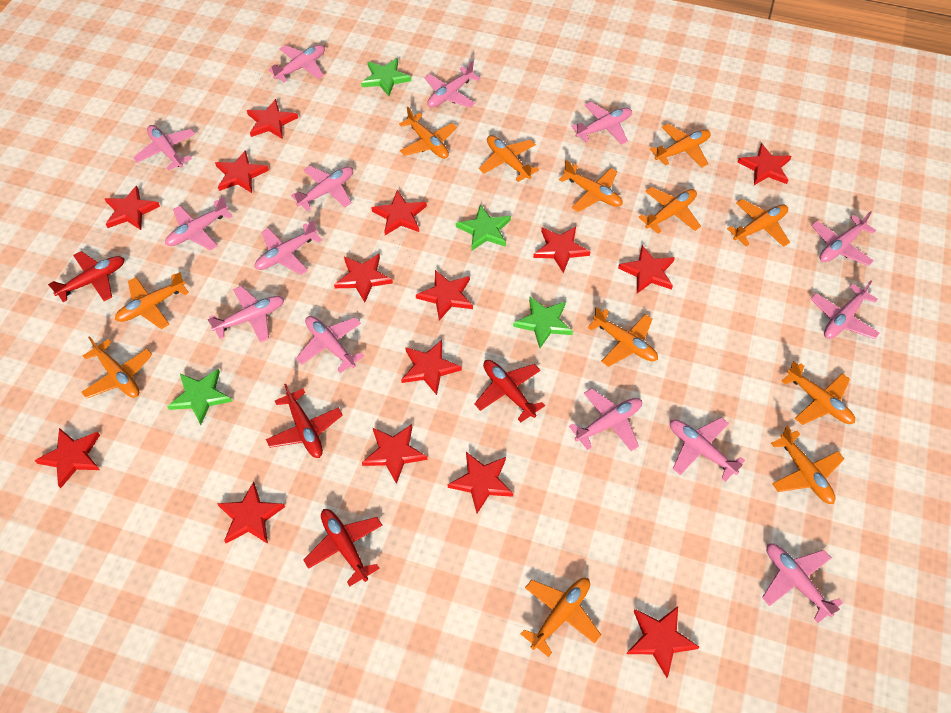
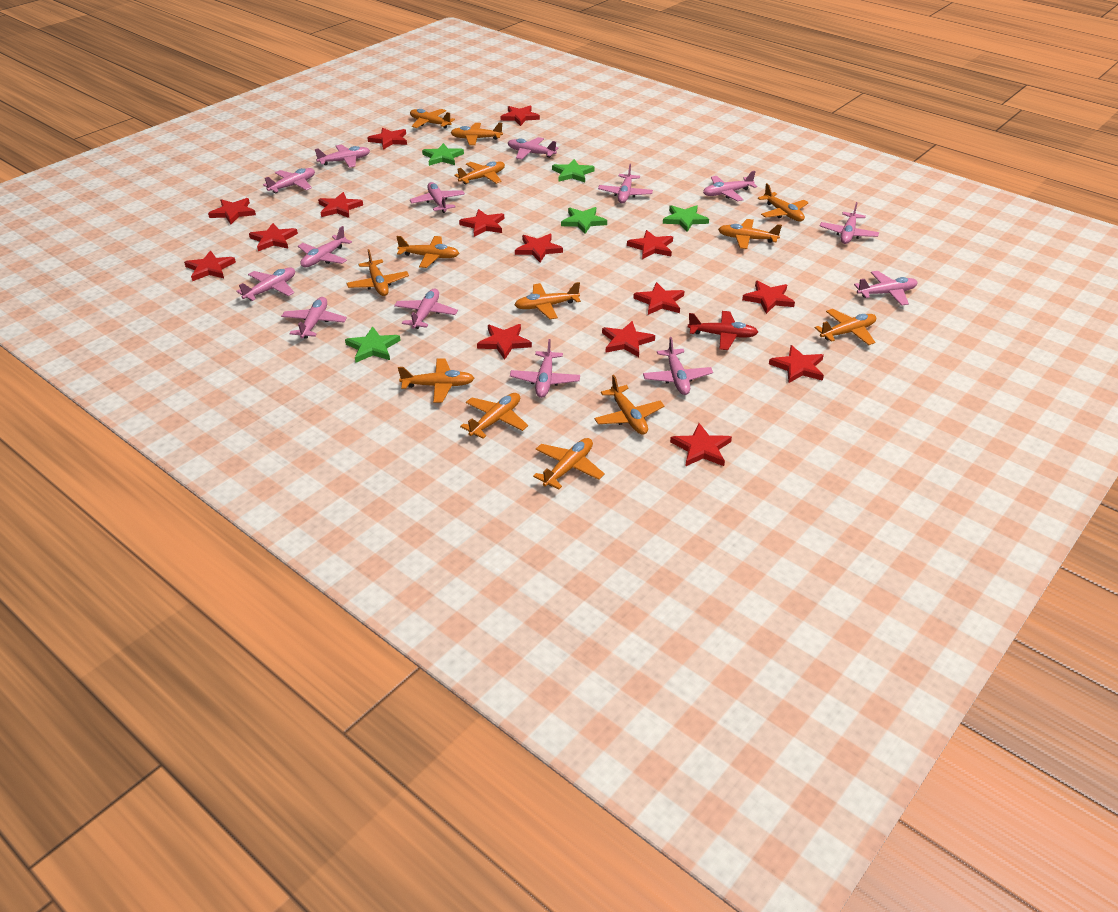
green star: 4 -> 5
orange plane: 12 -> 13
red plane: 4 -> 1

